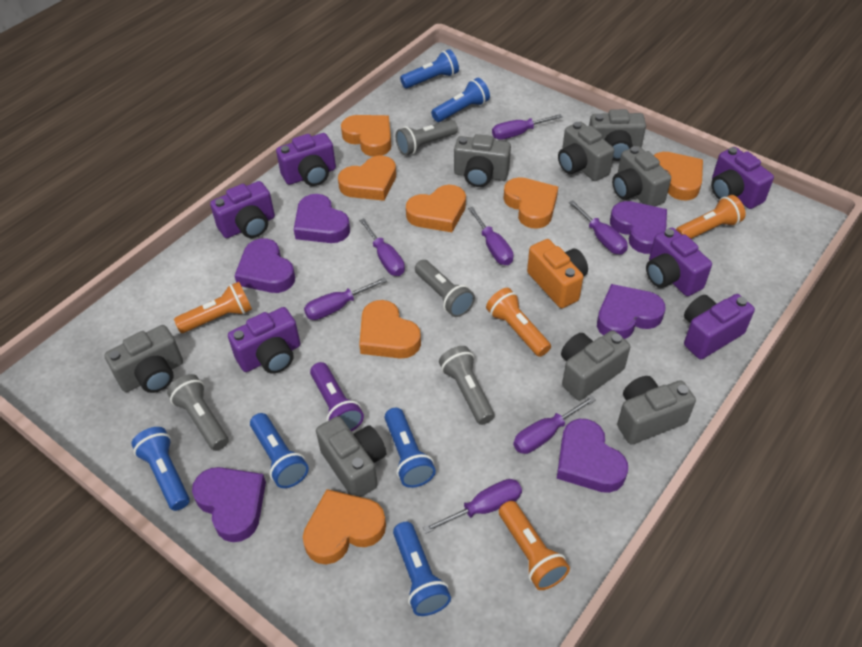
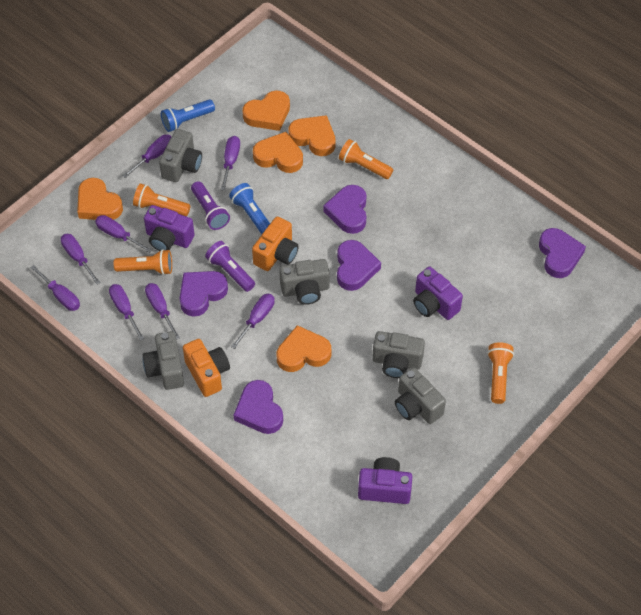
blue flashlight: 6 -> 2
grey camera: 8 -> 5
grey flashlight: 4 -> 0
orange camera: 1 -> 2
orange heart: 7 -> 5
purple camera: 6 -> 3
purple flashlight: 1 -> 2
purple heart: 6 -> 5
purple screwdriver: 7 -> 8

